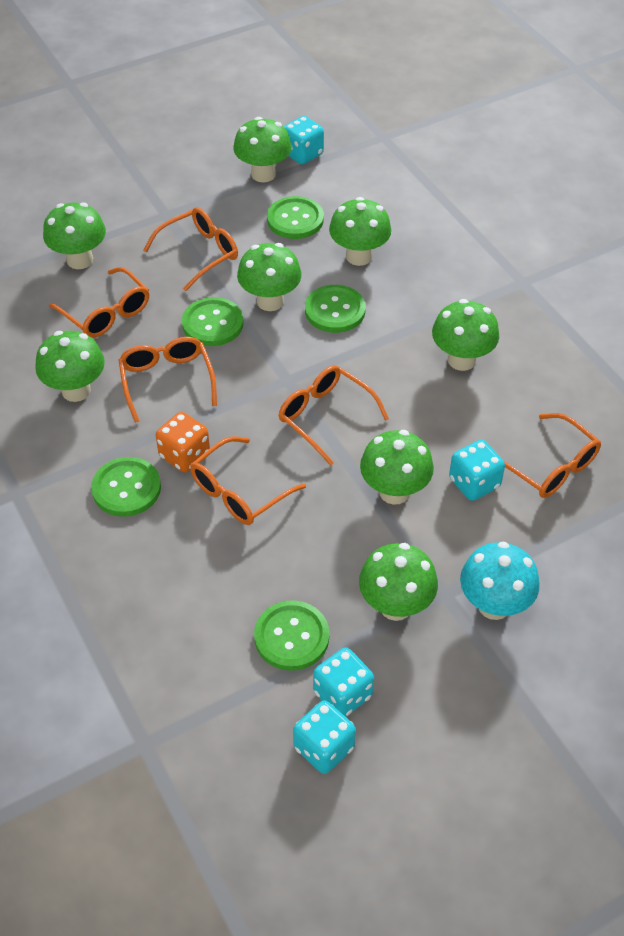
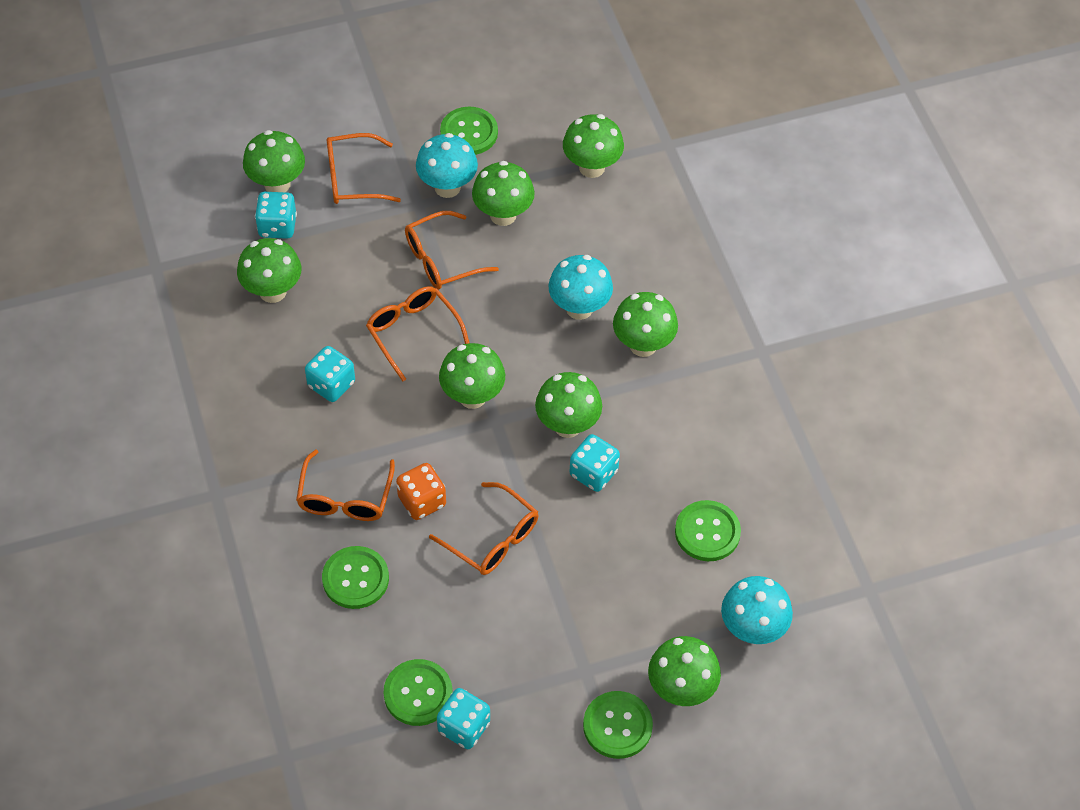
orange glasses: 6 -> 5
turquoise mushroom: 1 -> 3

